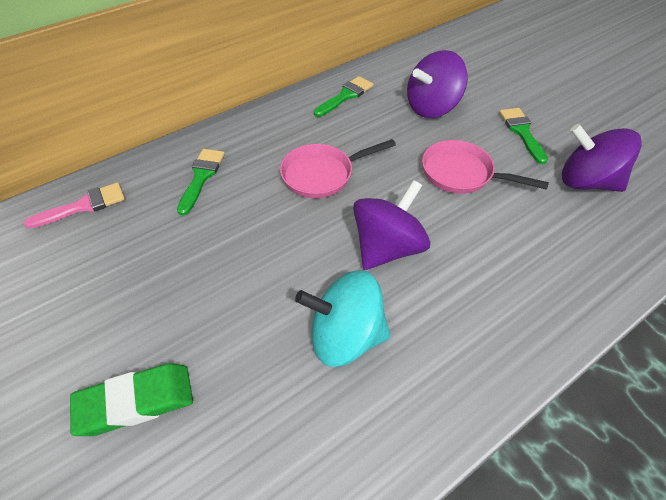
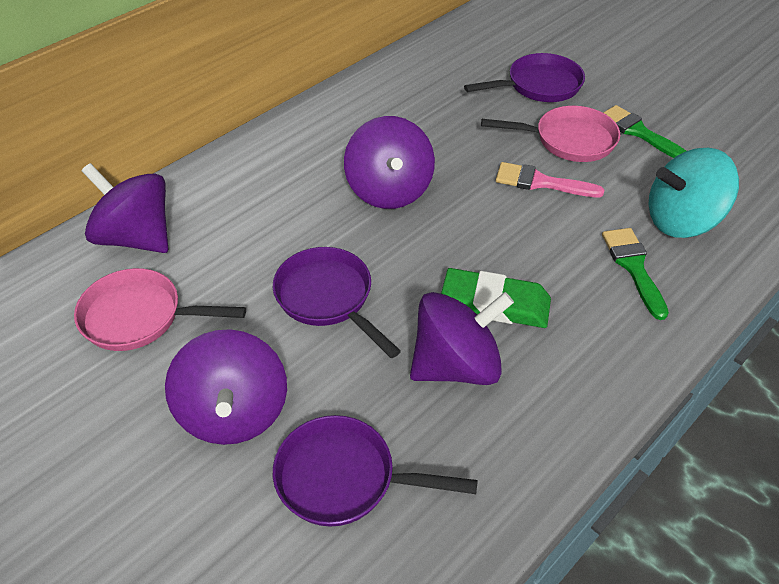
green brush: 3 -> 2
purple pan: 0 -> 3
purple spinning top: 3 -> 4

